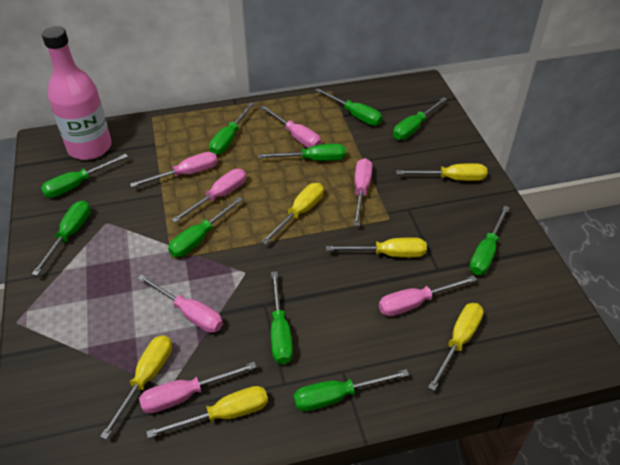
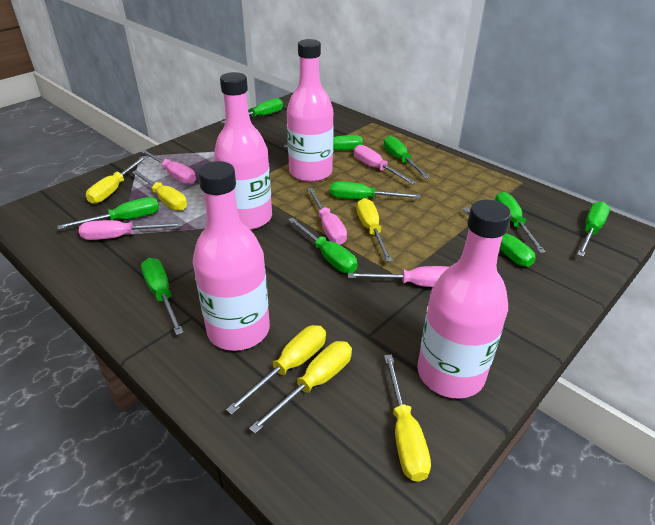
pink bottle: 1 -> 4
pink screwdriver: 7 -> 5

